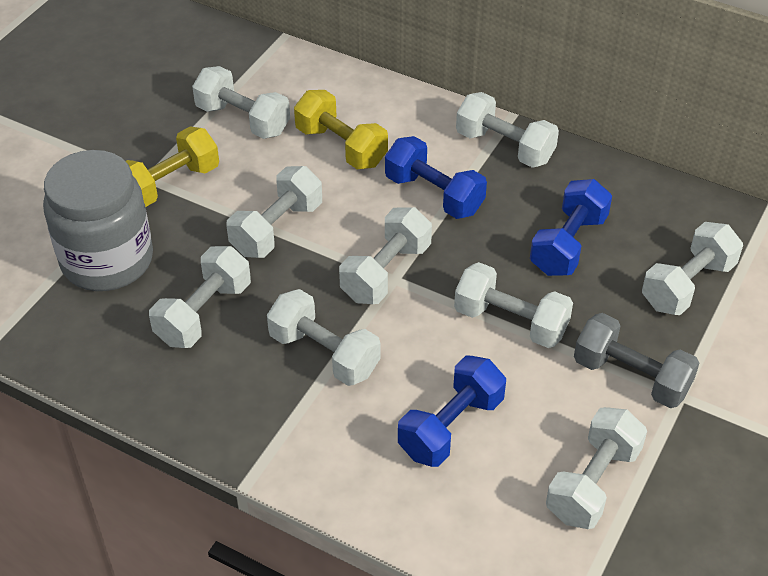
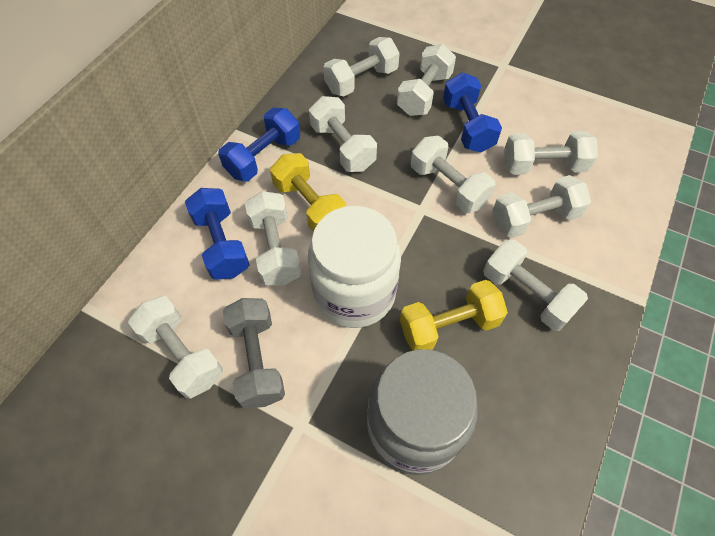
white jar: 0 -> 1

